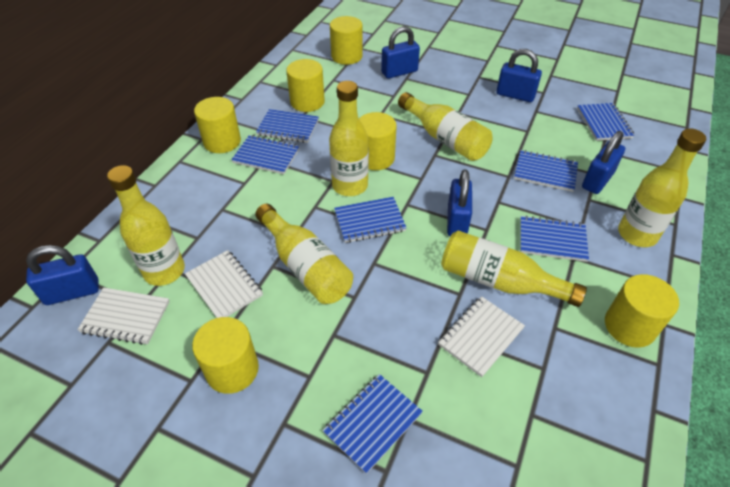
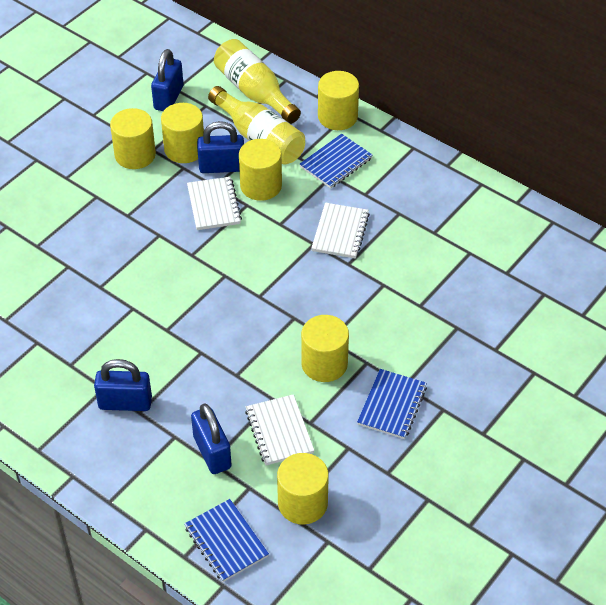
blue notebook: 7 -> 3
blue padlock: 5 -> 4
yellow bottle: 6 -> 2

